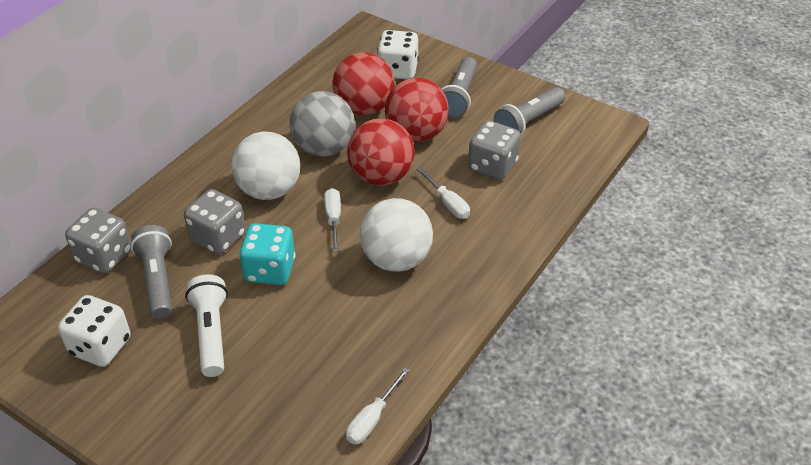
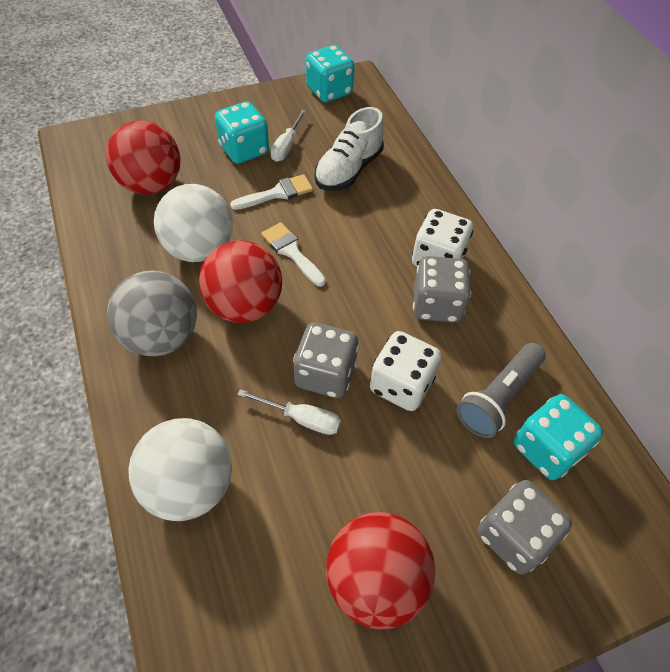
grey flashlight: 3 -> 1
turquoise dice: 1 -> 3
white brush: 0 -> 2
white flashlight: 1 -> 0
white screwdriver: 3 -> 2
white shoe: 0 -> 1

